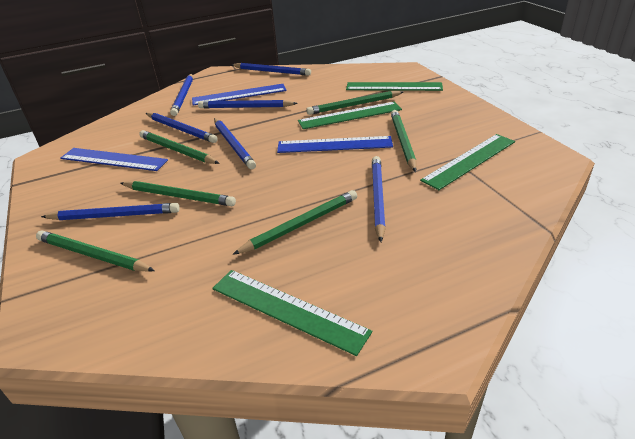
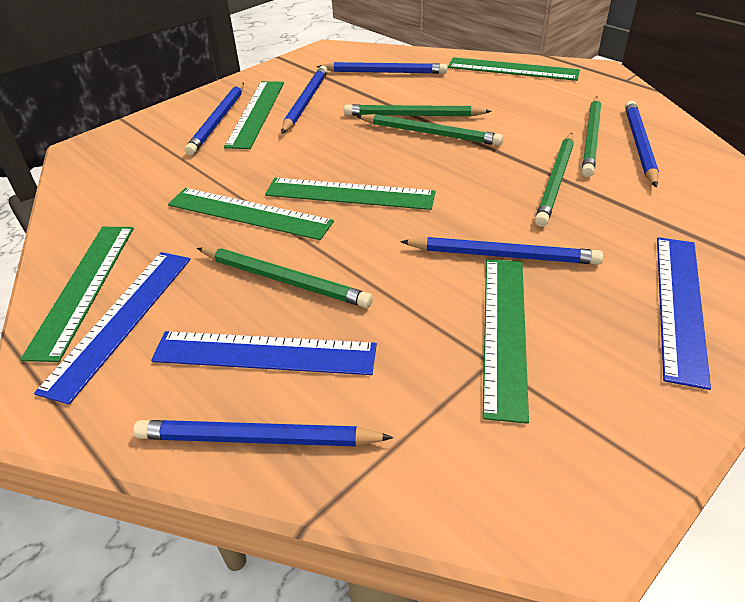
blue pencil: 7 -> 6
green pencil: 6 -> 5
green ruler: 4 -> 6

